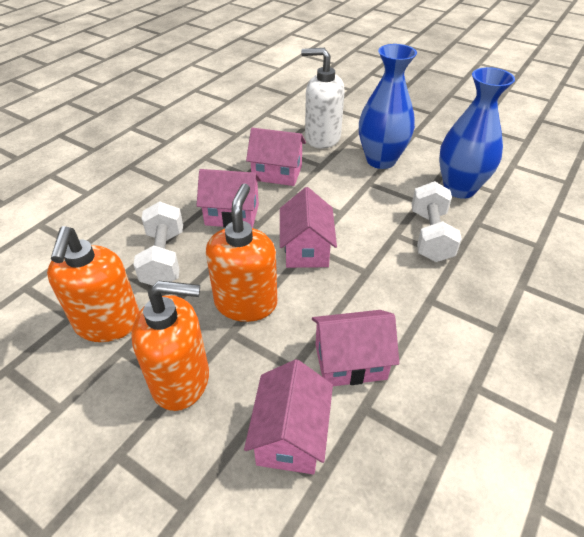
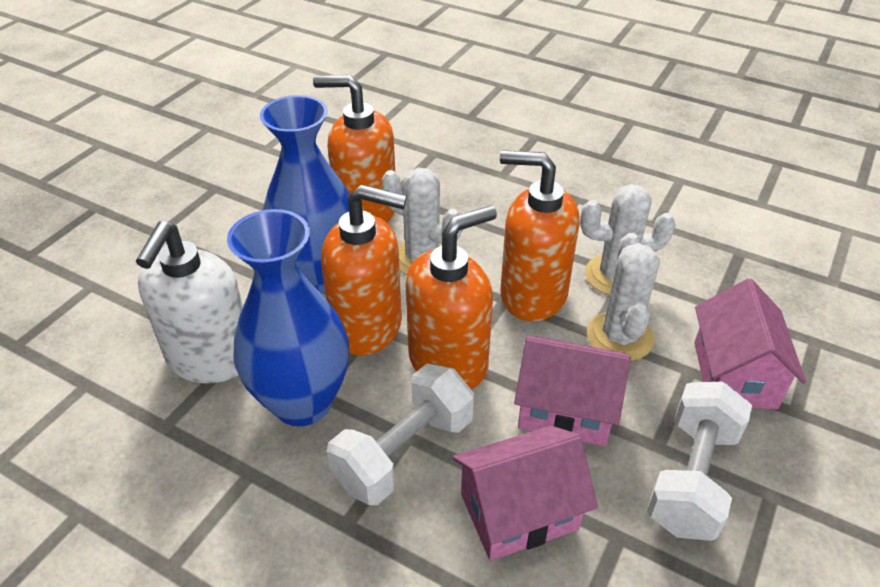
orange soap dispenser: 3 -> 4
pink house: 5 -> 3
white cactus: 0 -> 3

